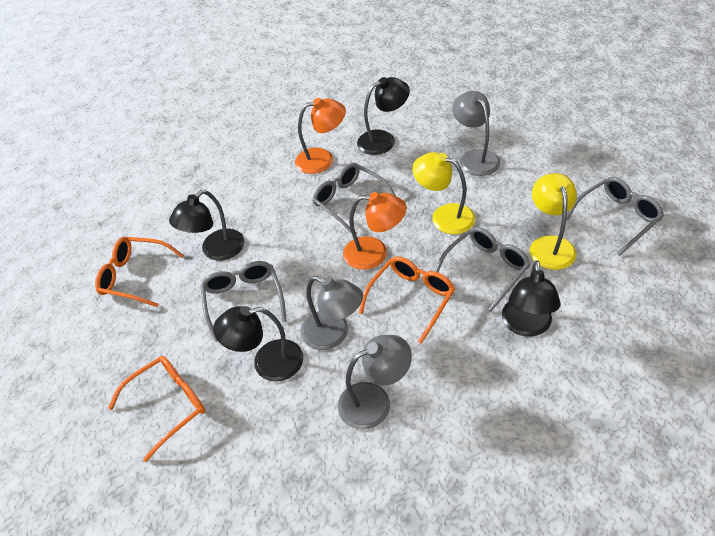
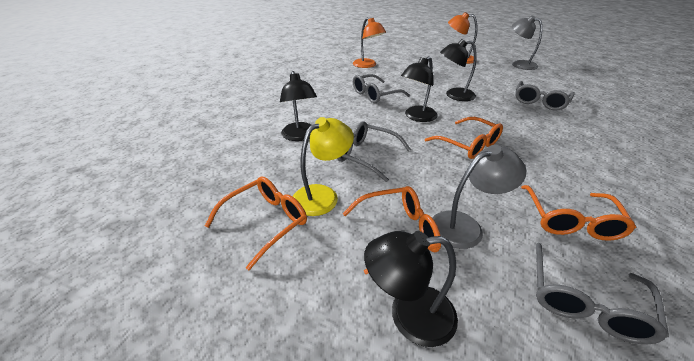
grey lamp: 3 -> 2
orange glasses: 3 -> 4
yellow lamp: 2 -> 1

